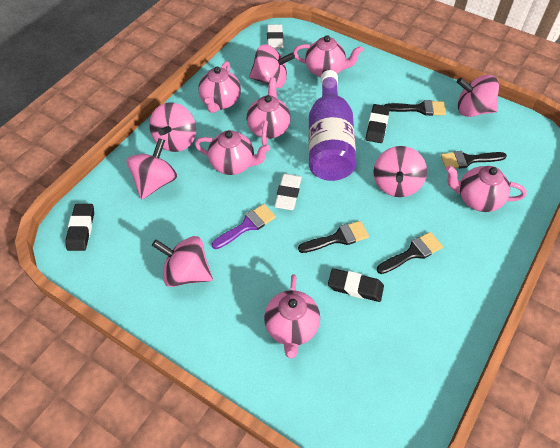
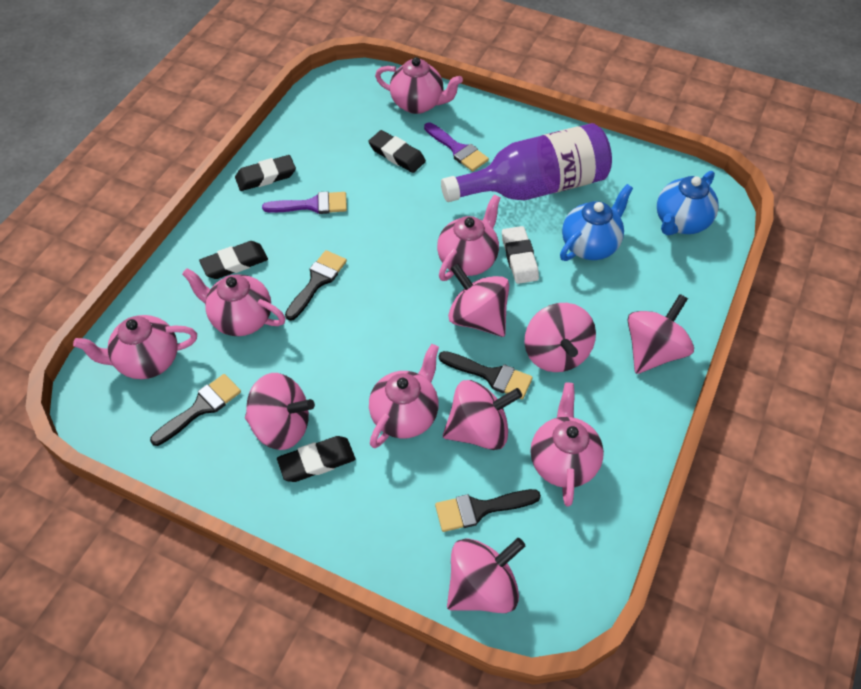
black eraser: 3 -> 4
blue teapot: 0 -> 2
purple brush: 1 -> 2
white eraser: 2 -> 1

